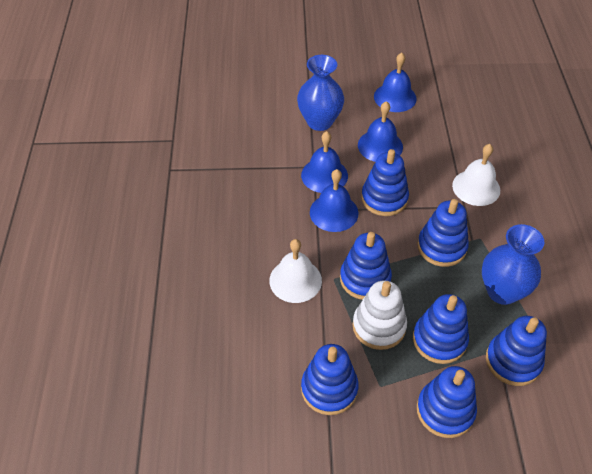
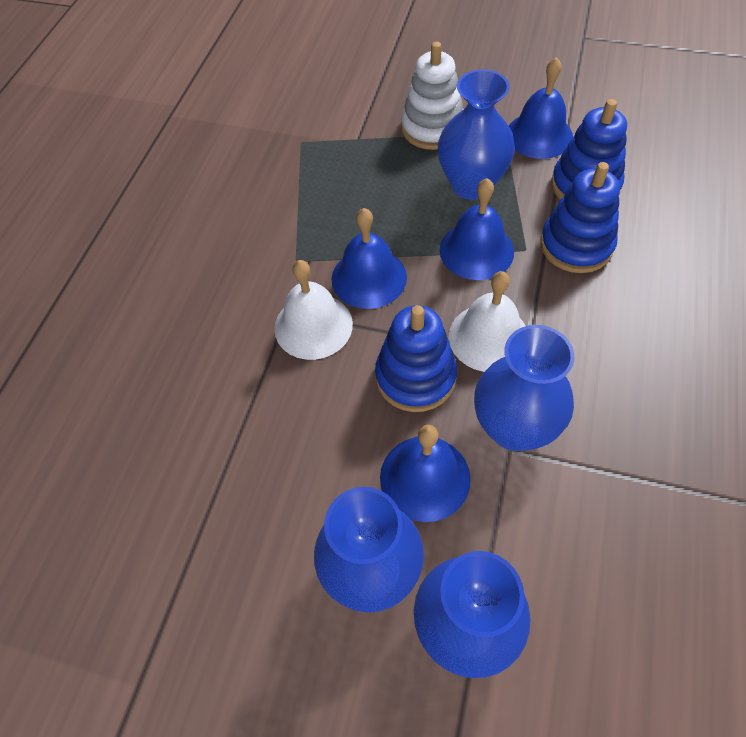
blue stacking toy: 7 -> 3
blue vase: 2 -> 4

